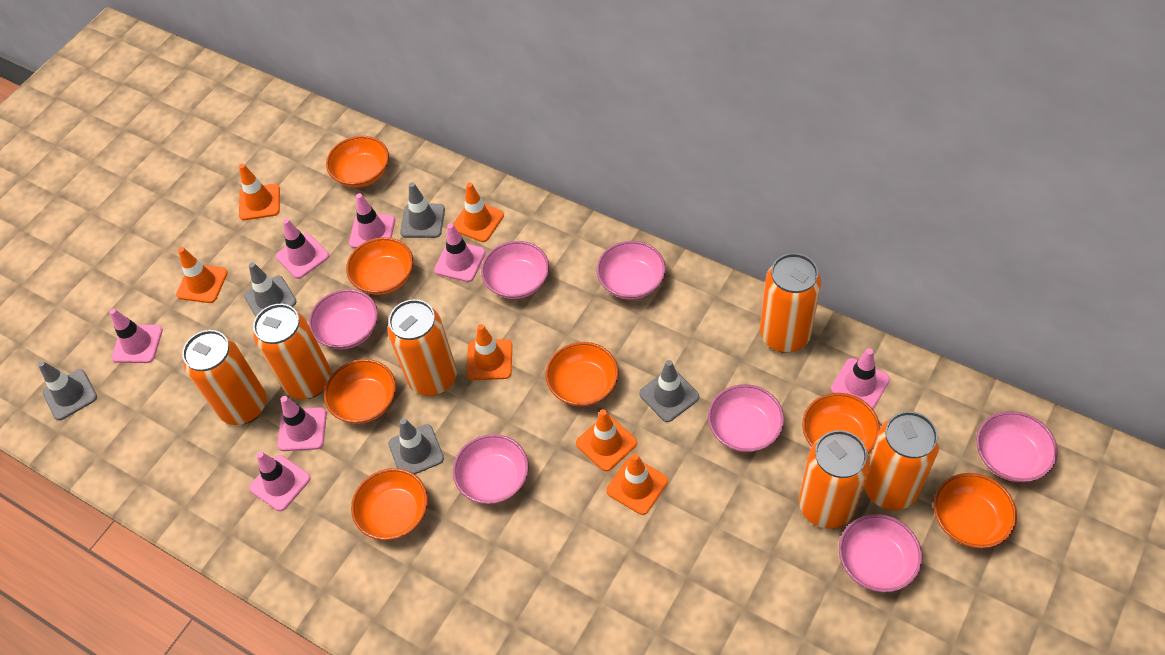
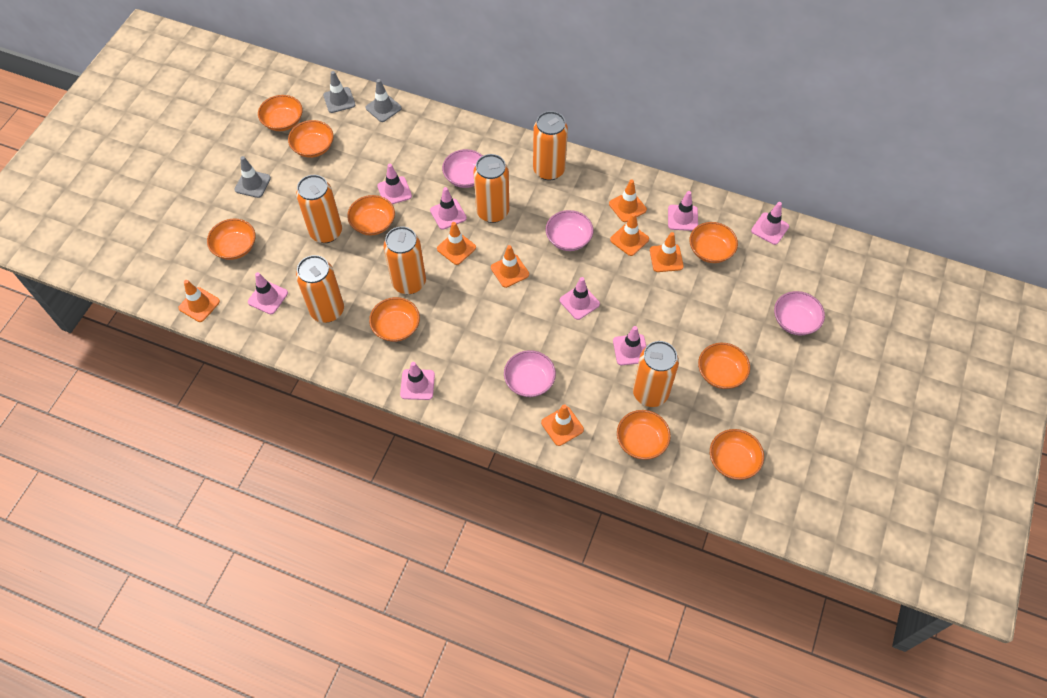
grey traffic cone: 5 -> 3
orange bowl: 7 -> 9
orange traffic cone: 6 -> 7
pink bowl: 7 -> 4
pink traffic cone: 7 -> 8

